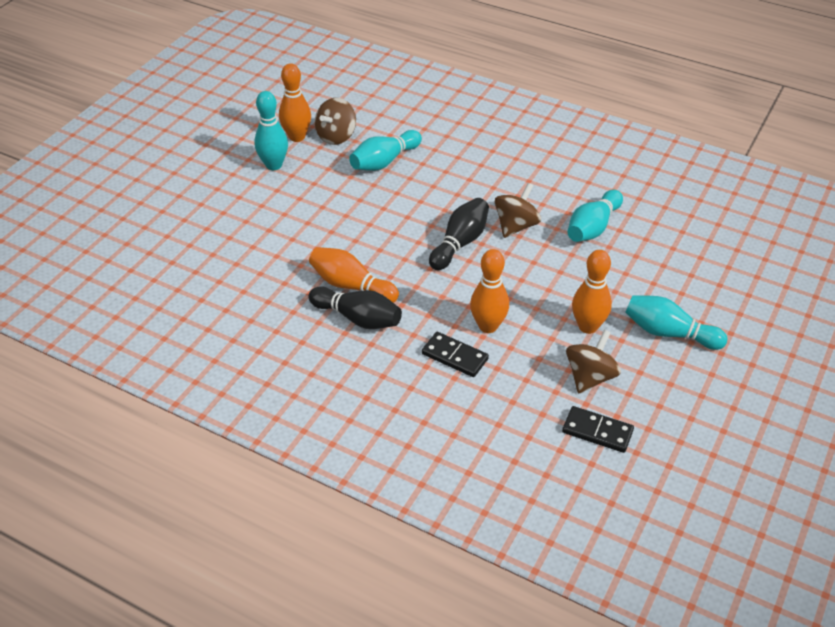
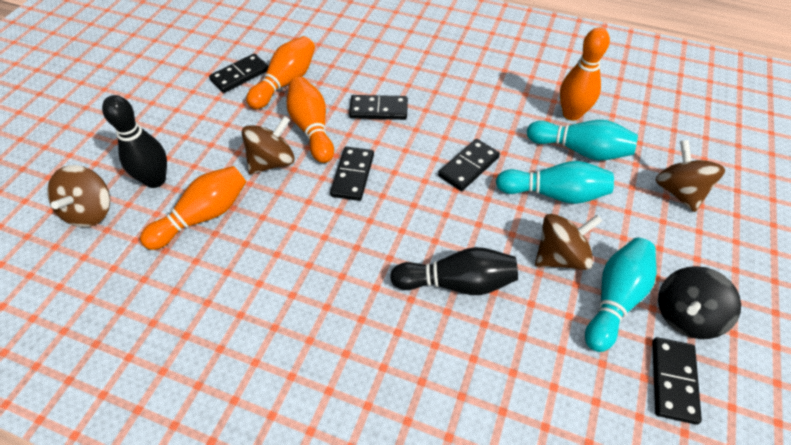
black domino: 2 -> 5
black spinning top: 0 -> 1
brown spinning top: 3 -> 4
turquoise bowling pin: 4 -> 3

